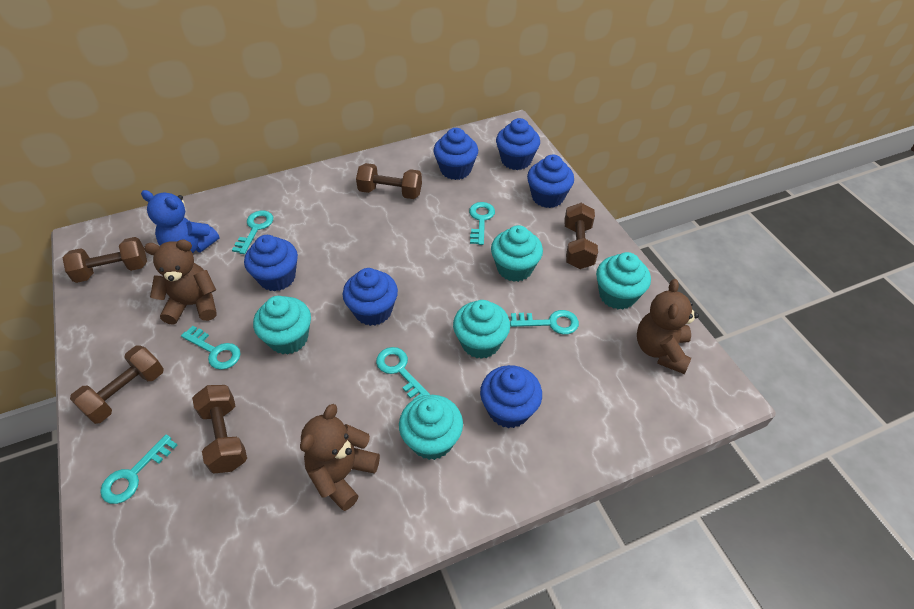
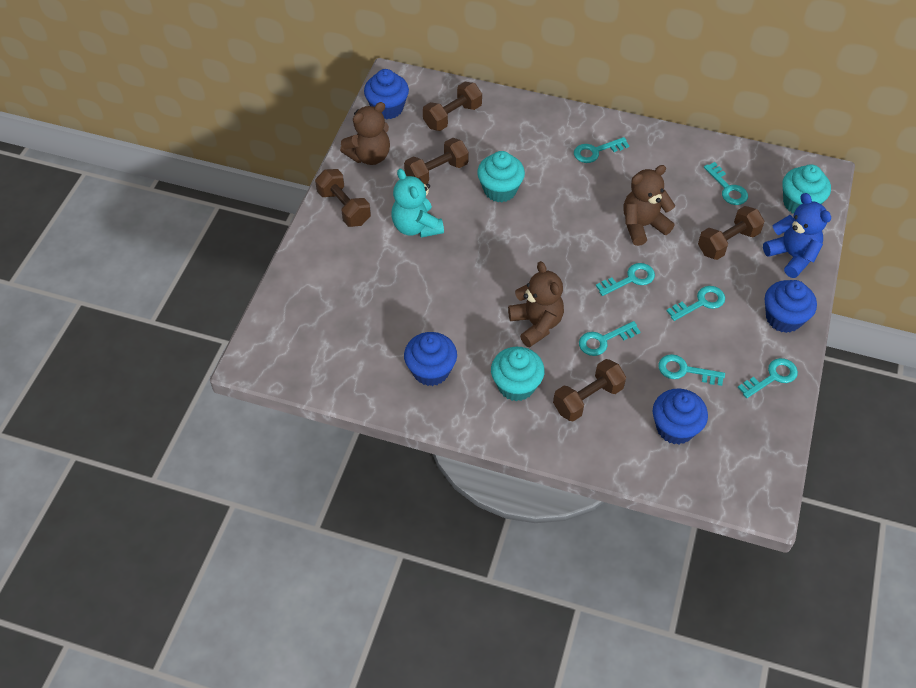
blue cupcake: 6 -> 4
turquoise cupcake: 5 -> 3
turquoise key: 6 -> 7
turquoise teddy bear: 0 -> 1

